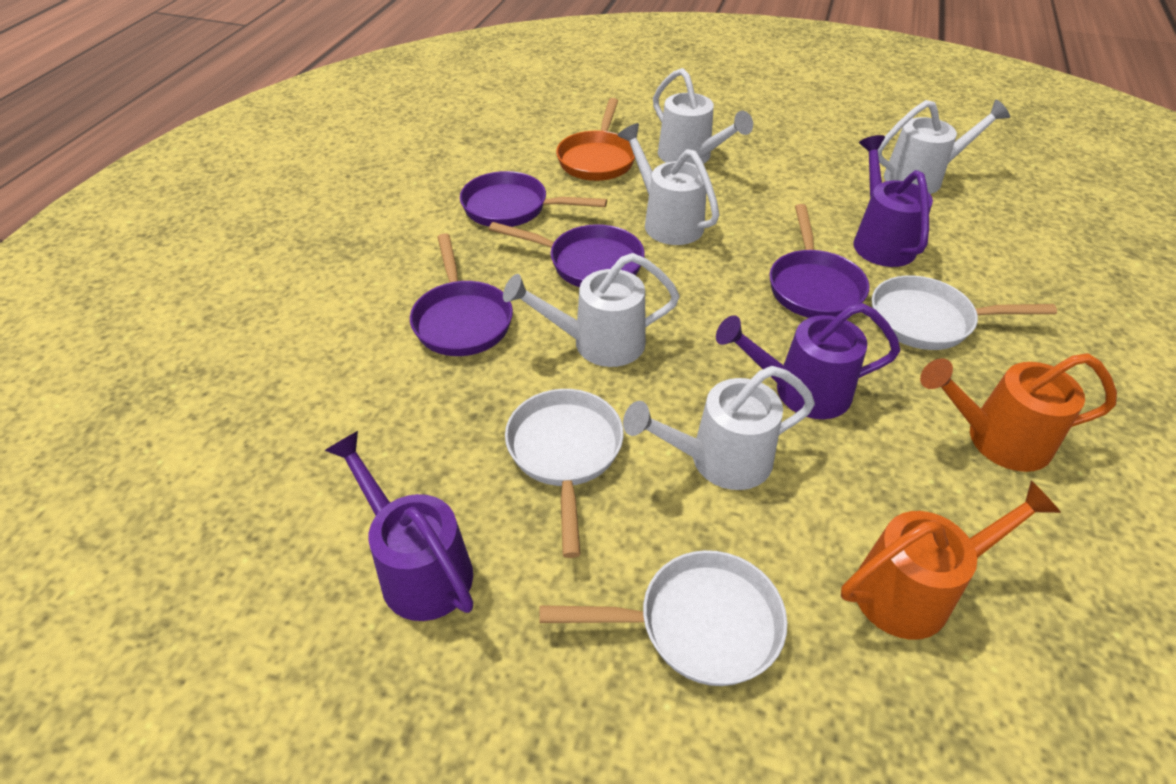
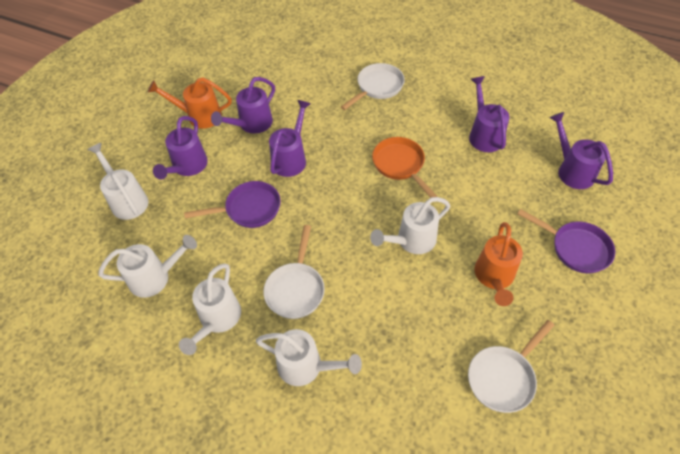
purple pan: 4 -> 2
purple watering can: 3 -> 5

